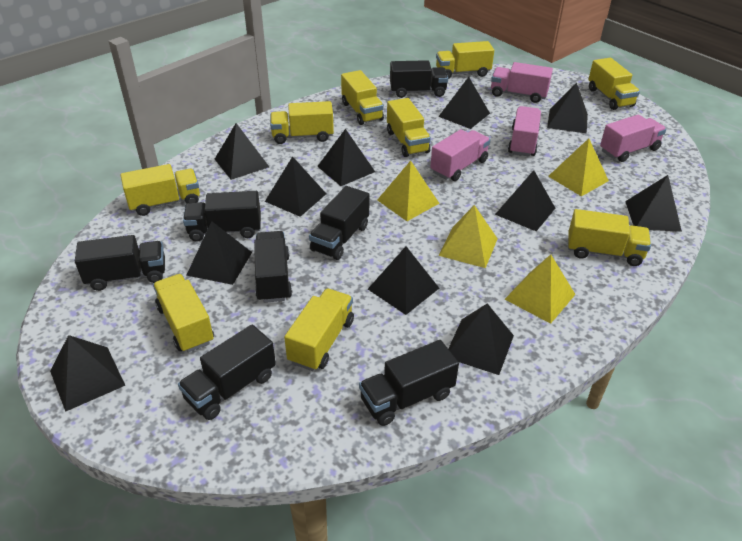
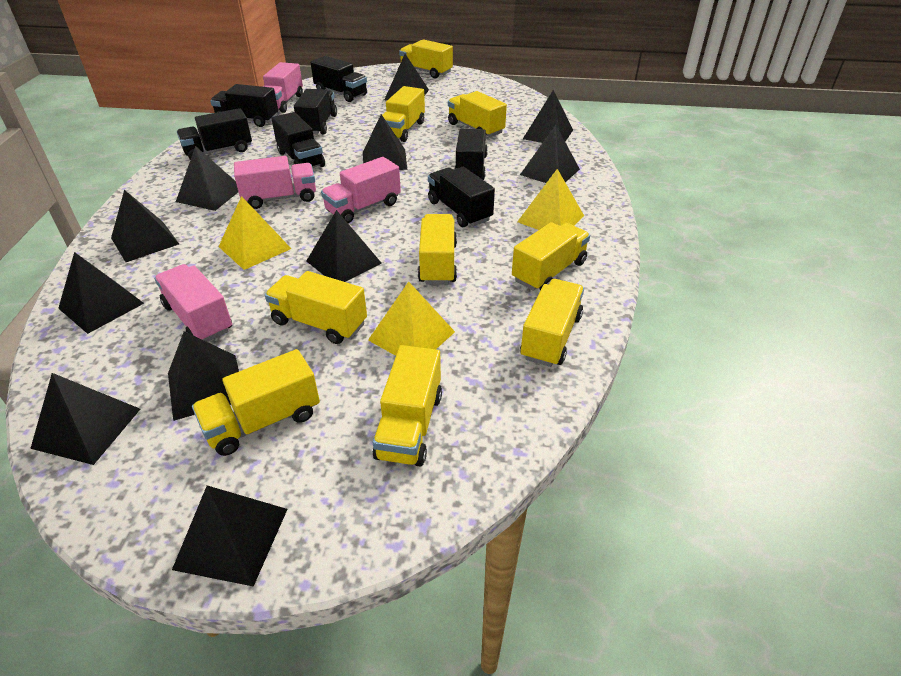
yellow pyramid: 4 -> 3

